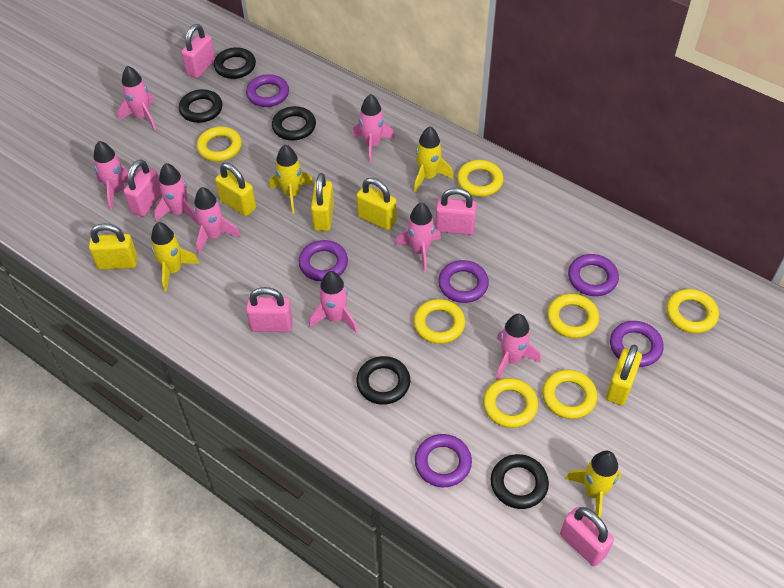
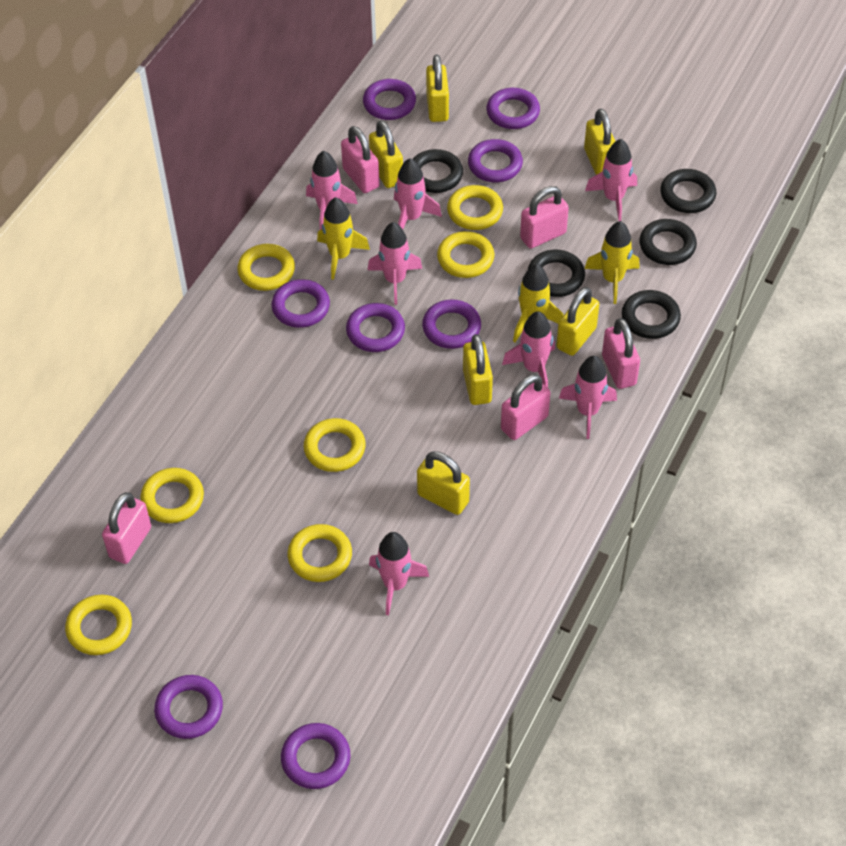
pink rocket: 8 -> 7
purple ring: 6 -> 8
yellow padlock: 5 -> 6
yellow rocket: 4 -> 3

